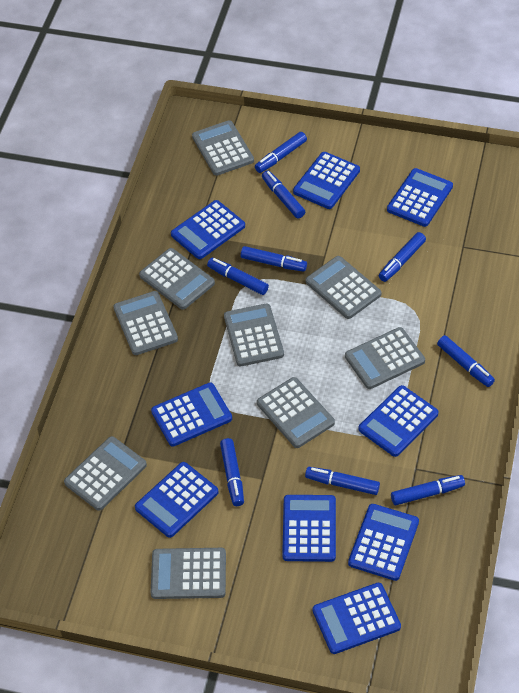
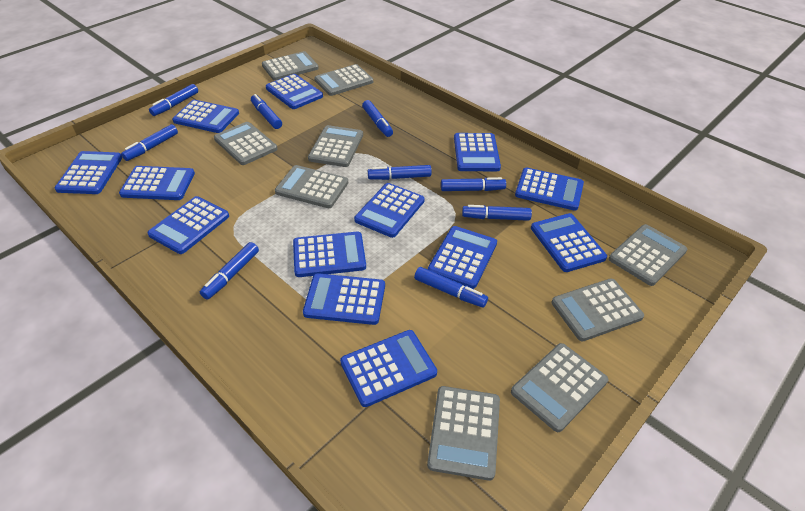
blue calculator: 9 -> 13

